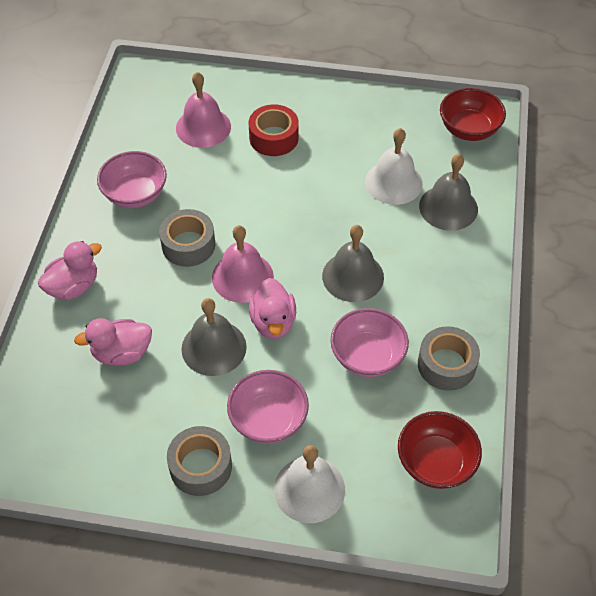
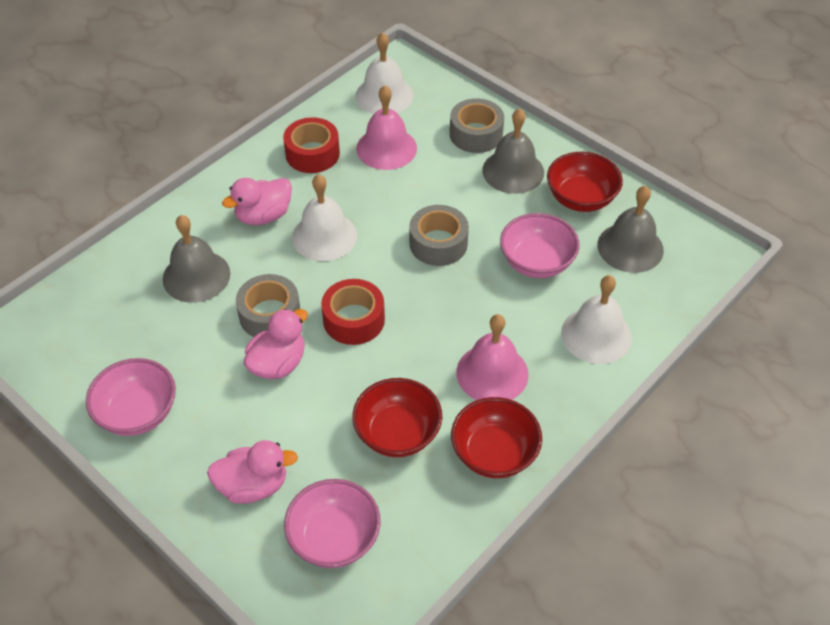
red bowl: 2 -> 3
red tape: 1 -> 2
white bell: 2 -> 3

